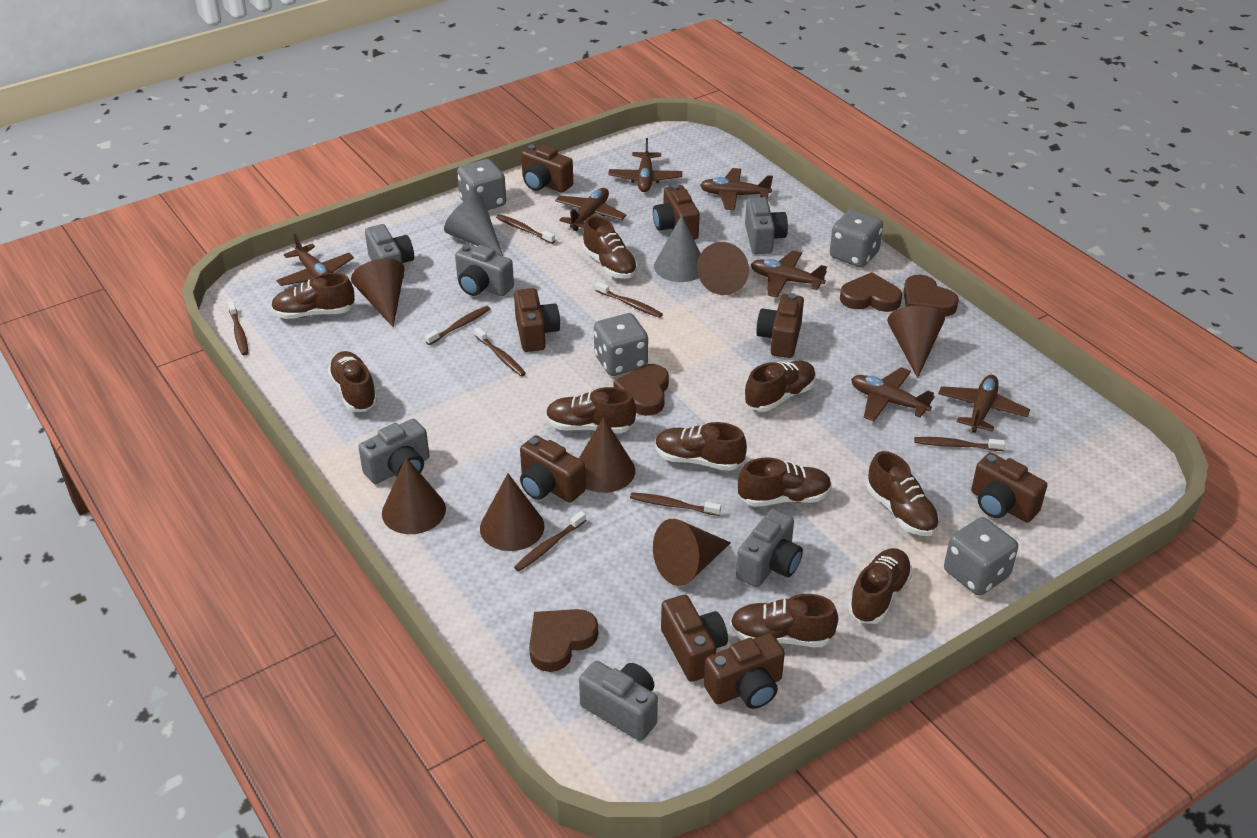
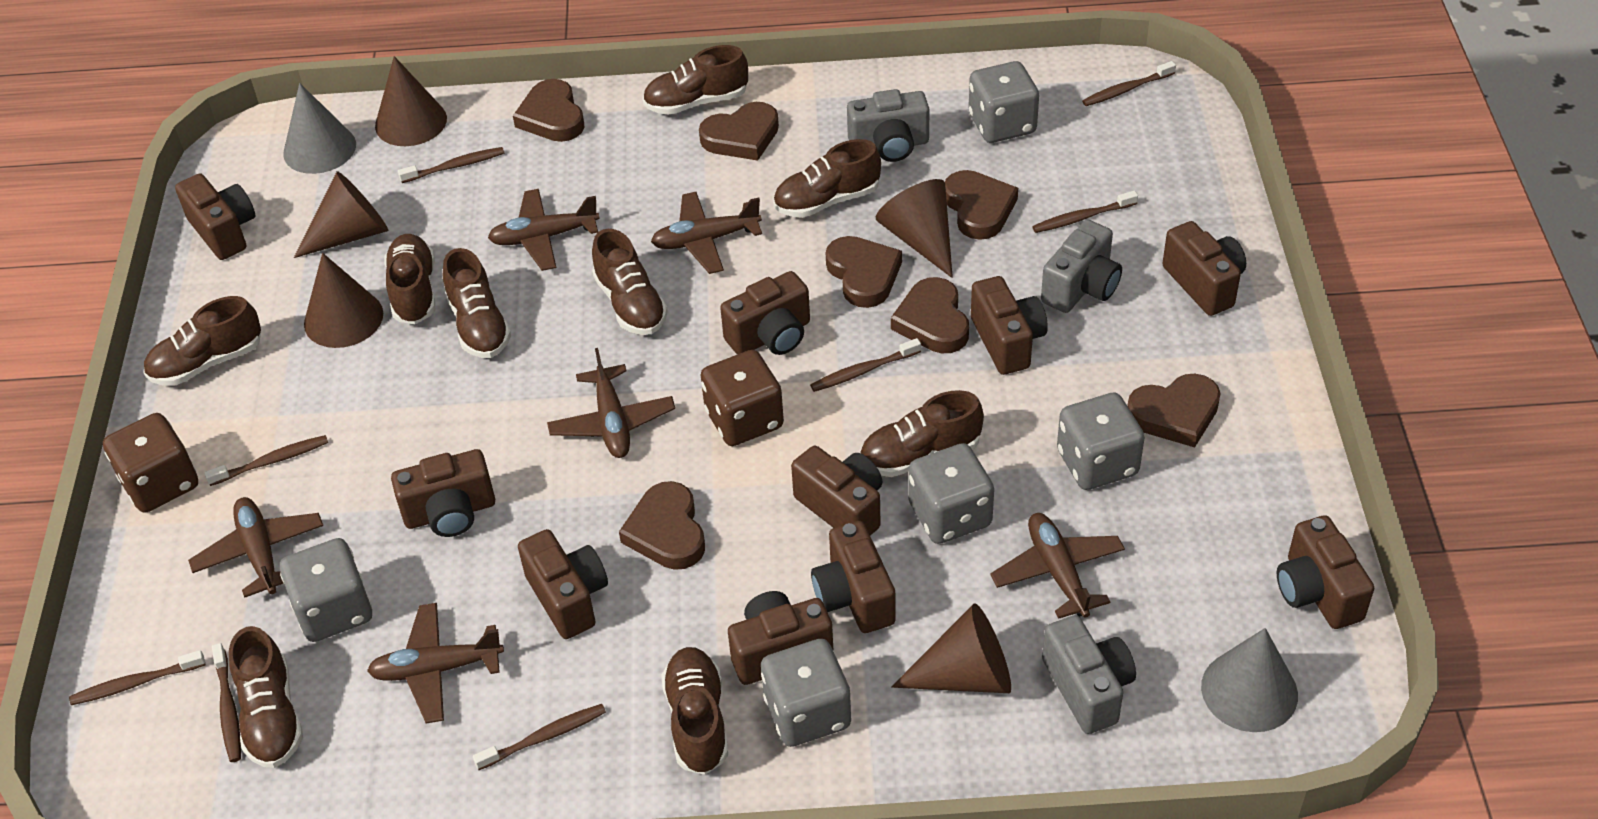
brown camera: 8 -> 10
brown cone: 7 -> 5
brown dice: 0 -> 2
brown heart: 4 -> 7
brown plane: 7 -> 6
brown shoe: 10 -> 9
grey camera: 6 -> 3
grey dice: 4 -> 5

